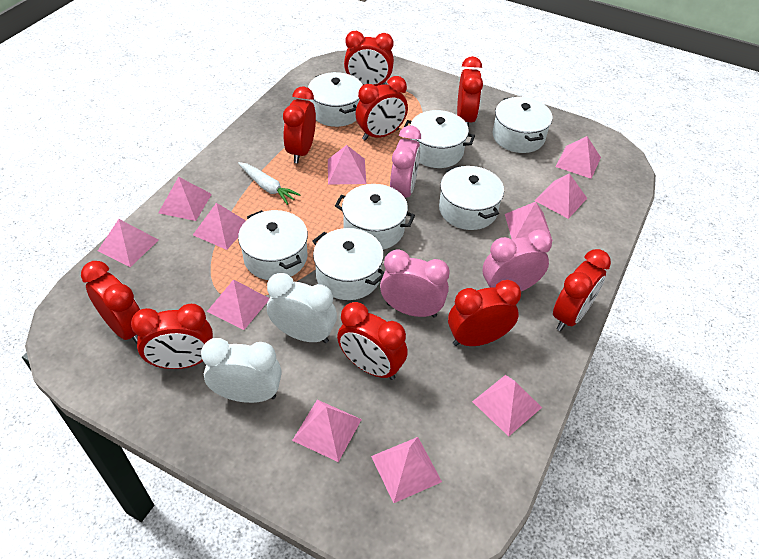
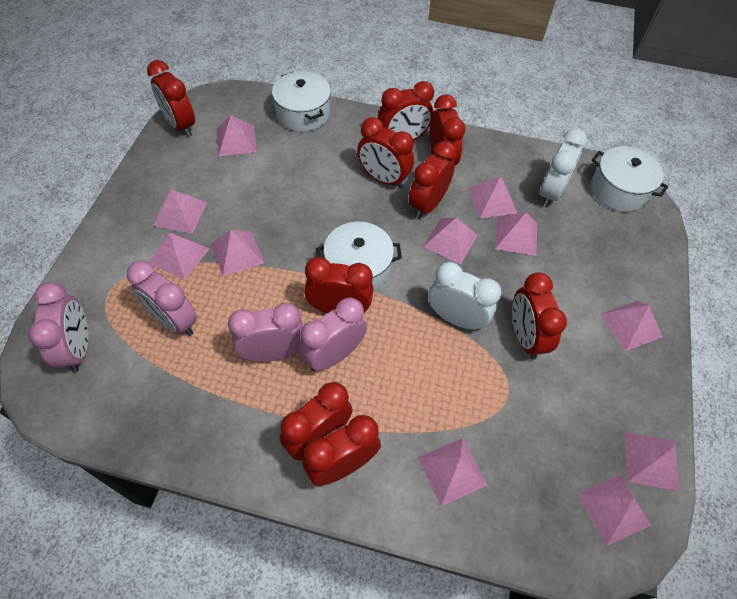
pink clock: 3 -> 4
white carrot: 1 -> 0
white pot: 7 -> 3

